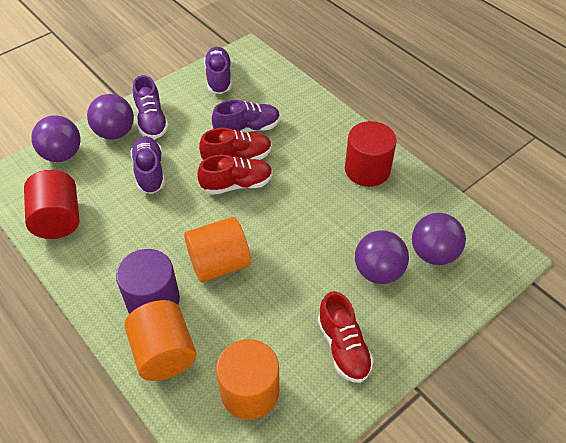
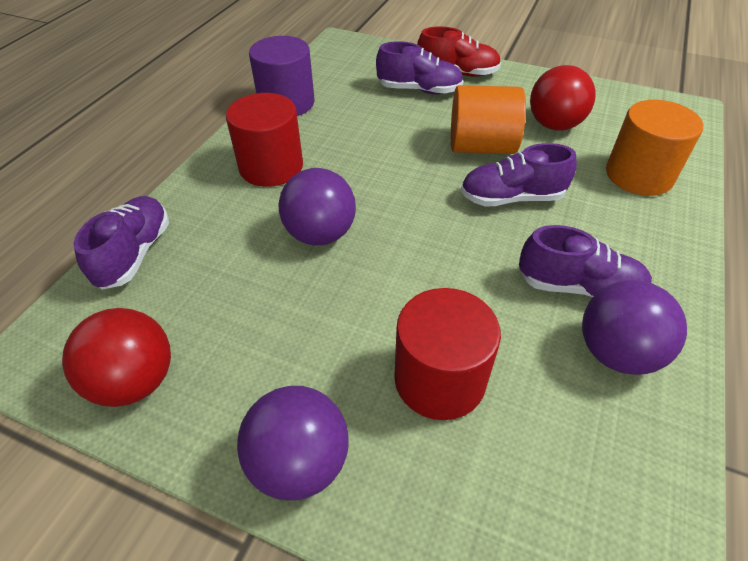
orange cylinder: 3 -> 2
purple ball: 4 -> 3
red ball: 0 -> 2
red shoe: 3 -> 1

